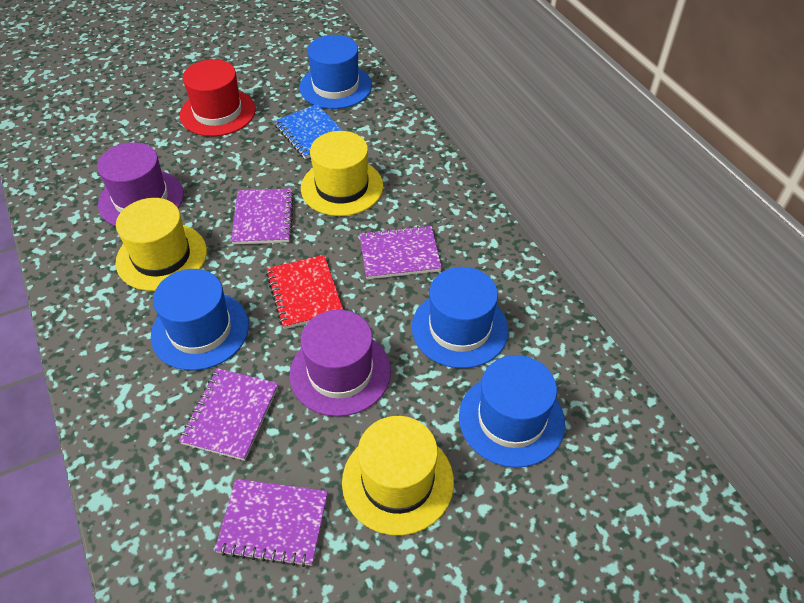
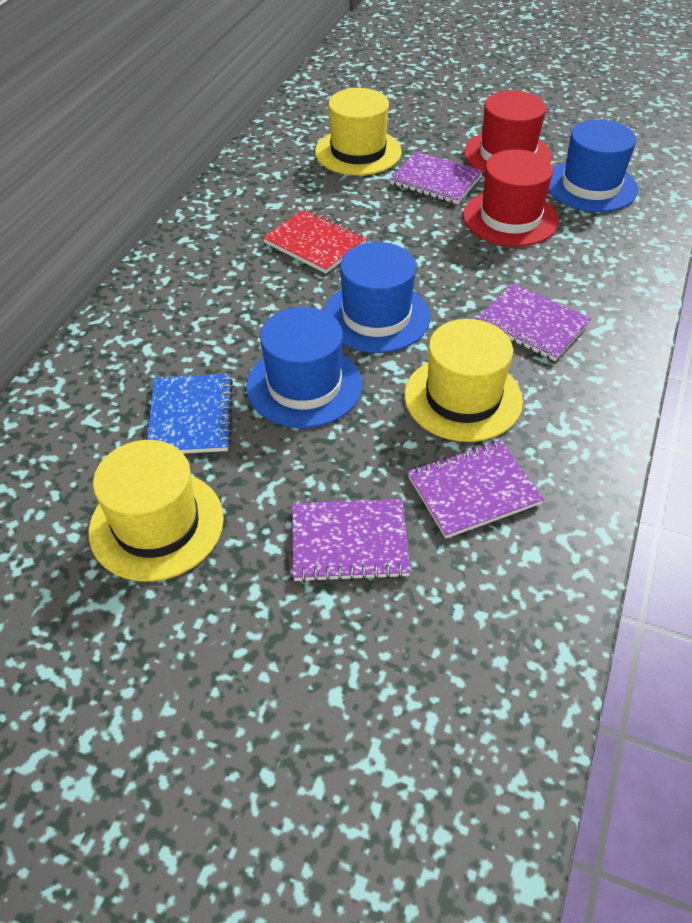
blue hat: 4 -> 3
purple hat: 2 -> 0
red hat: 1 -> 2

